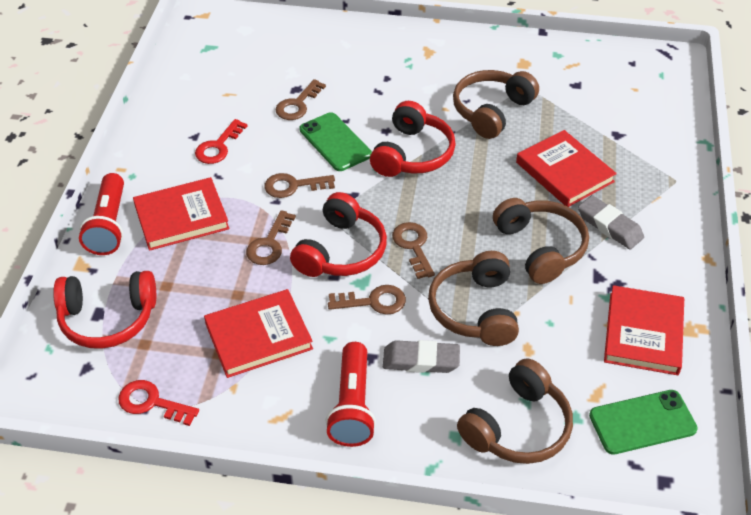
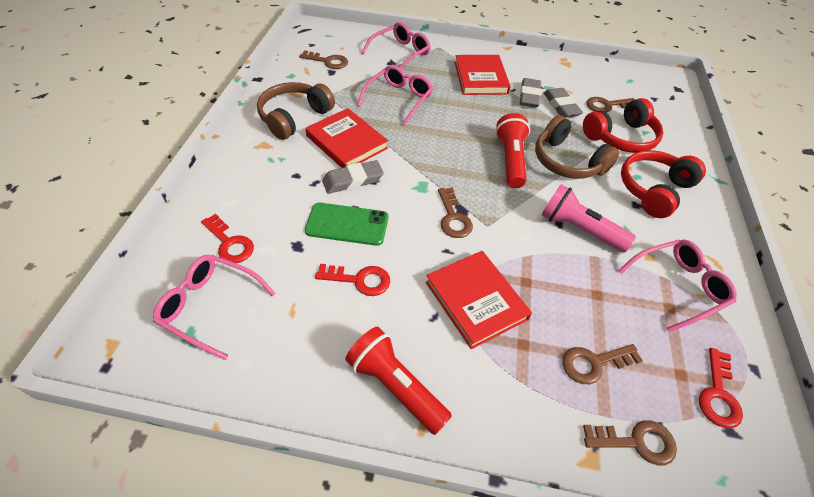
brown headphones: 4 -> 2
green phone: 2 -> 1
grey eraser: 2 -> 3
pink flashlight: 0 -> 1
pink glasses: 0 -> 4
red book: 4 -> 3
red headphones: 3 -> 2
red key: 2 -> 3

